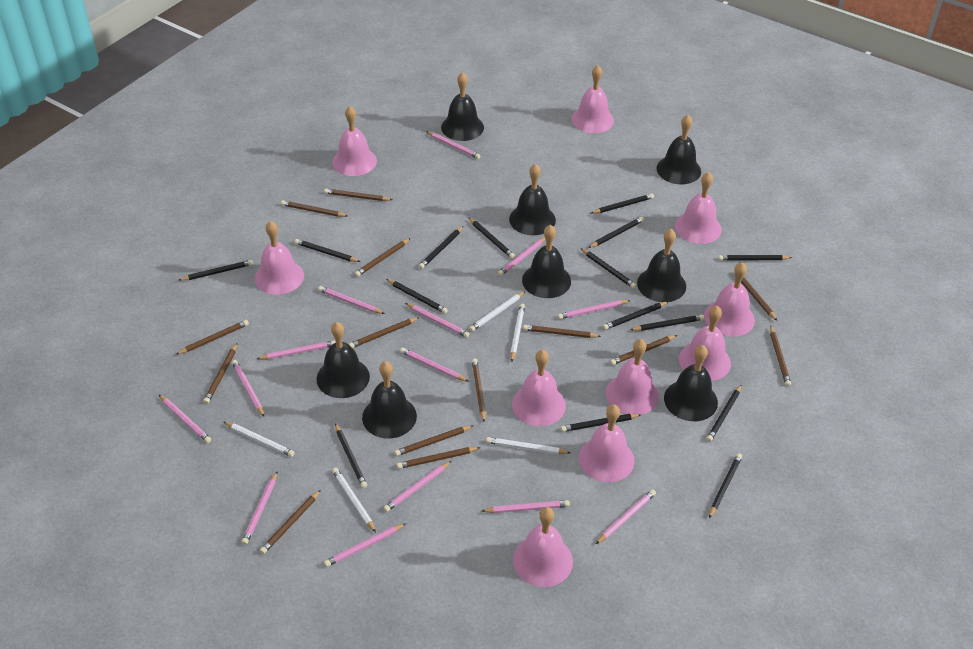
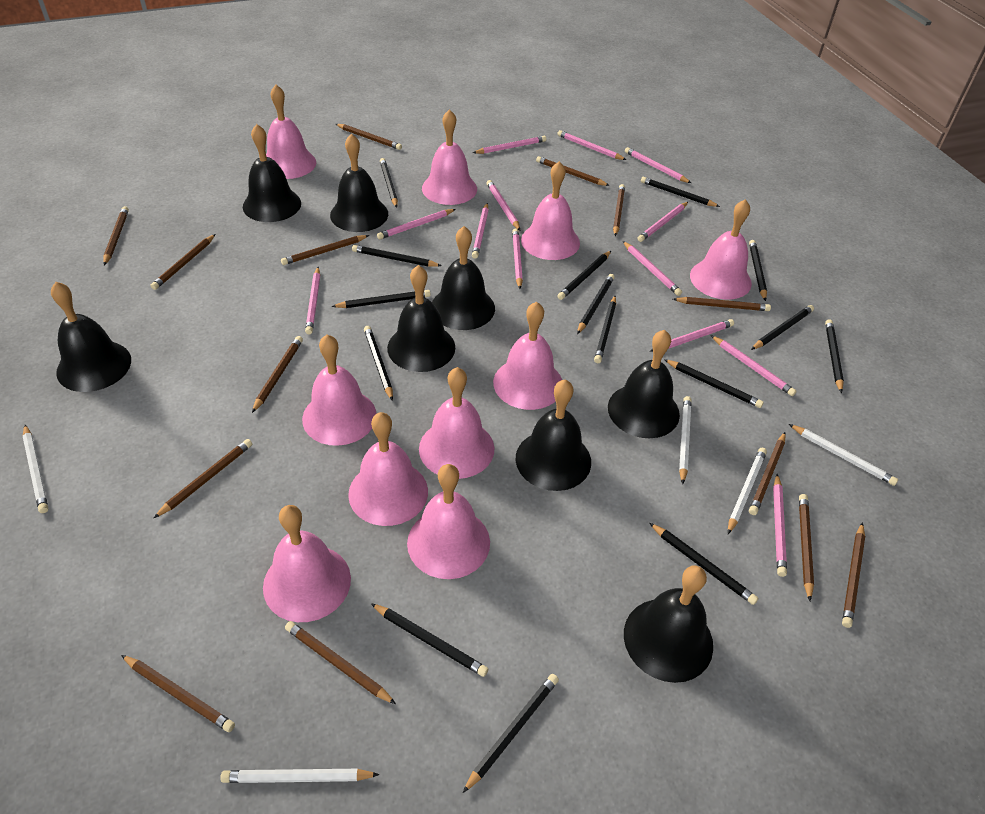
pink pencil: 14 -> 13

